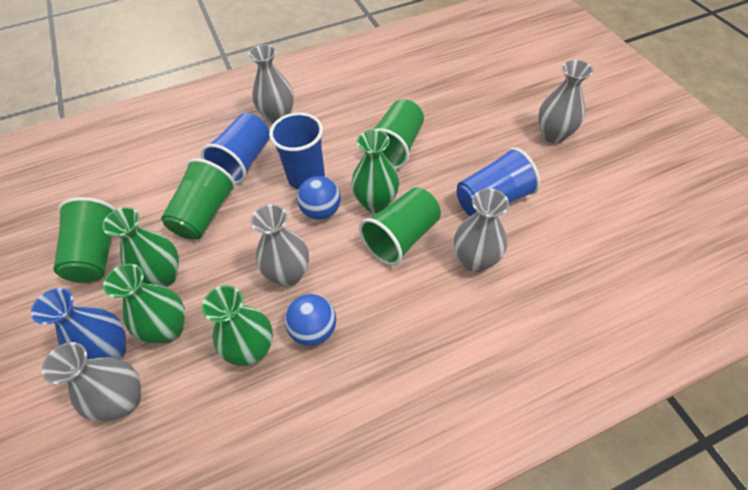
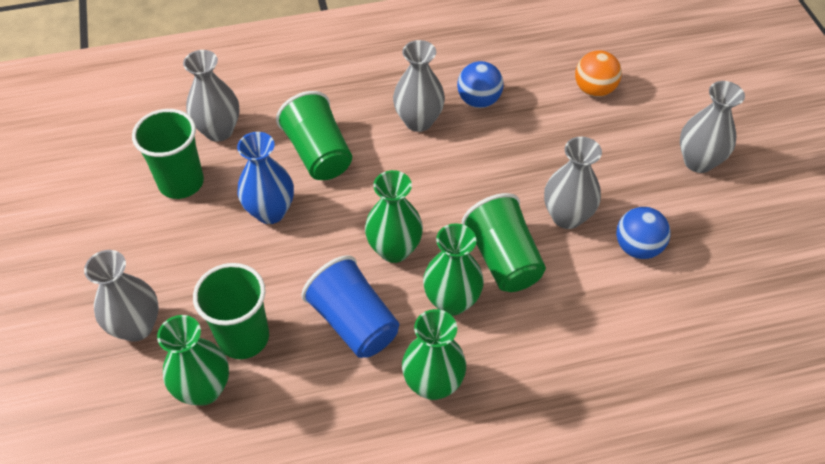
blue cup: 3 -> 1
orange ball: 0 -> 1

